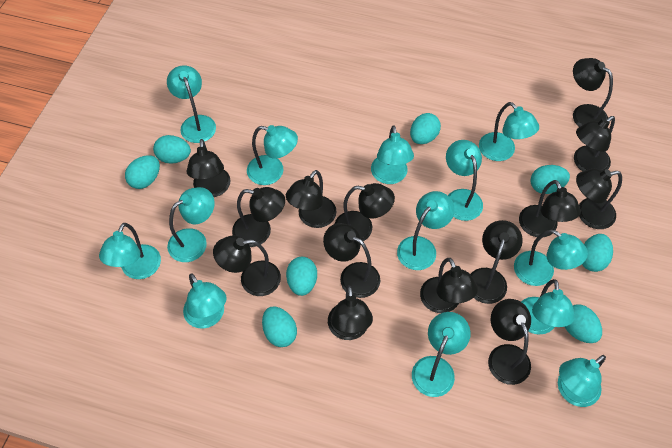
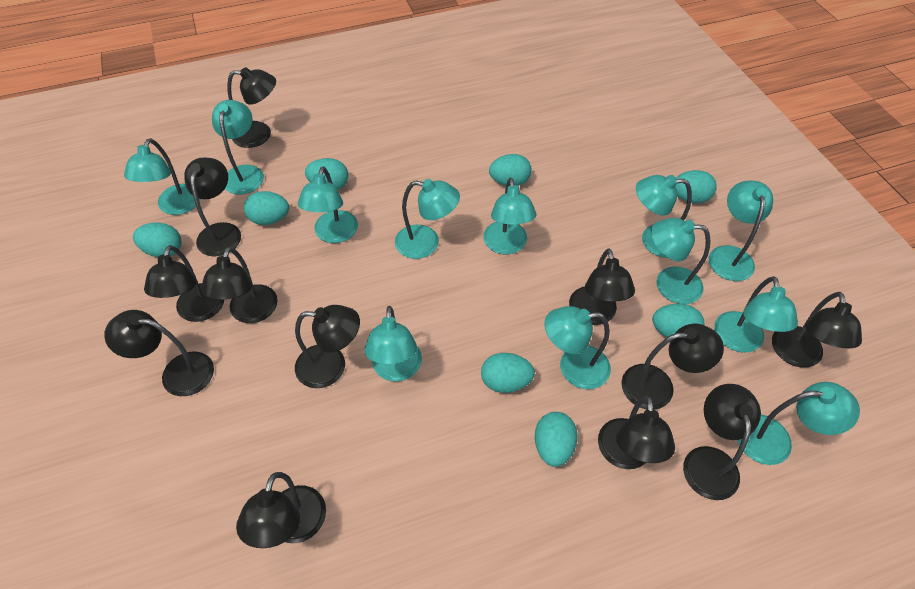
black lamp: 14 -> 12
turquoise lamp: 13 -> 12

